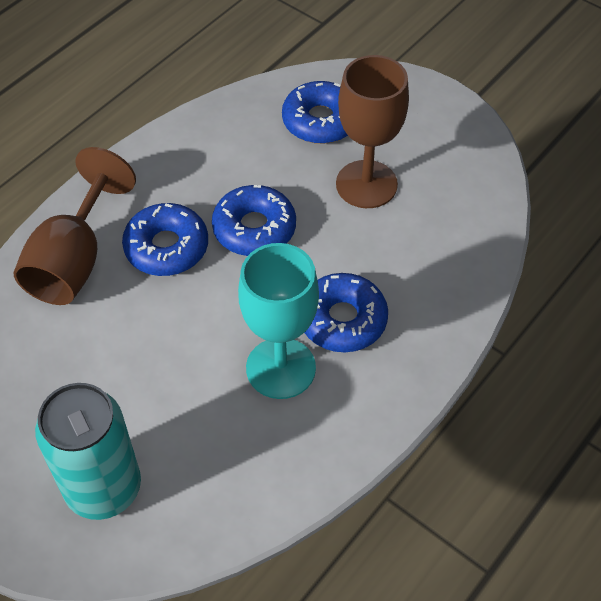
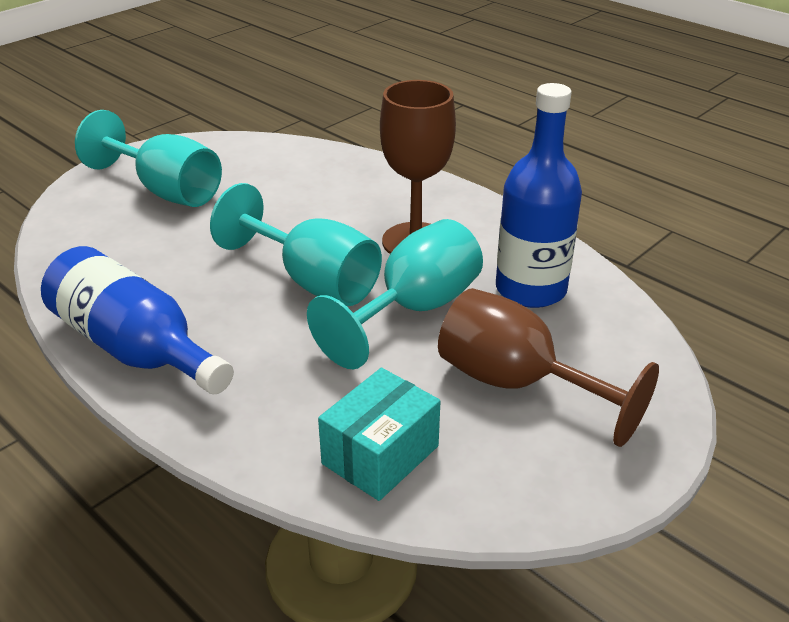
blue bottle: 0 -> 2
blue donut: 4 -> 0
turquoise box: 0 -> 1
turquoise can: 1 -> 0
turquoise goblet: 1 -> 3

